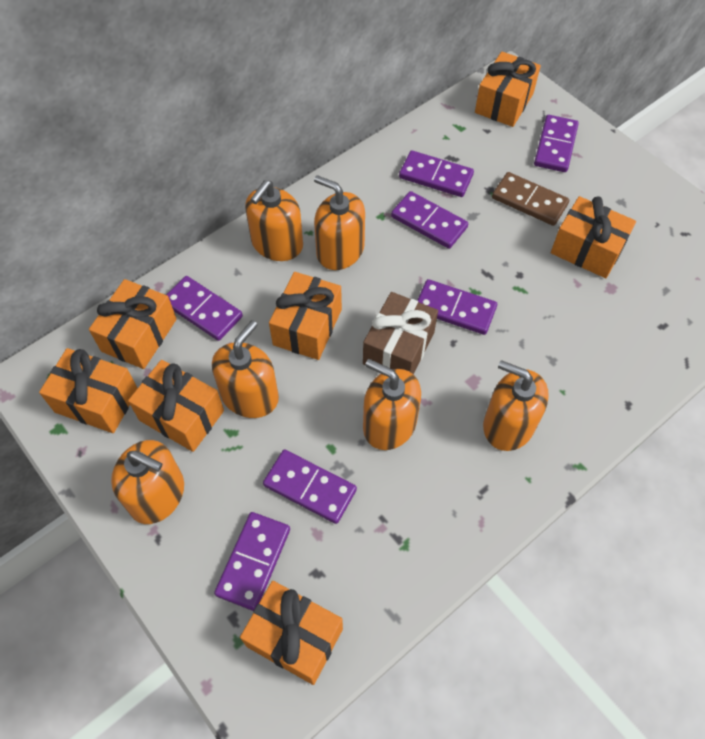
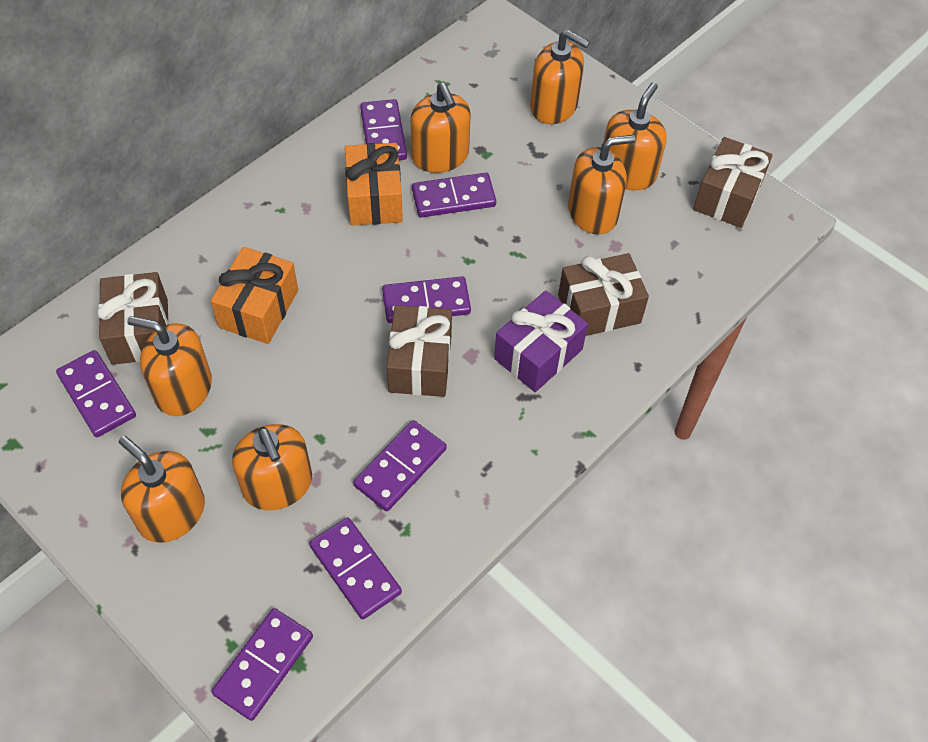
brown domino: 1 -> 0
brown gift: 1 -> 4
orange gift: 7 -> 2
orange soap dispenser: 6 -> 7
purple gift: 0 -> 1

